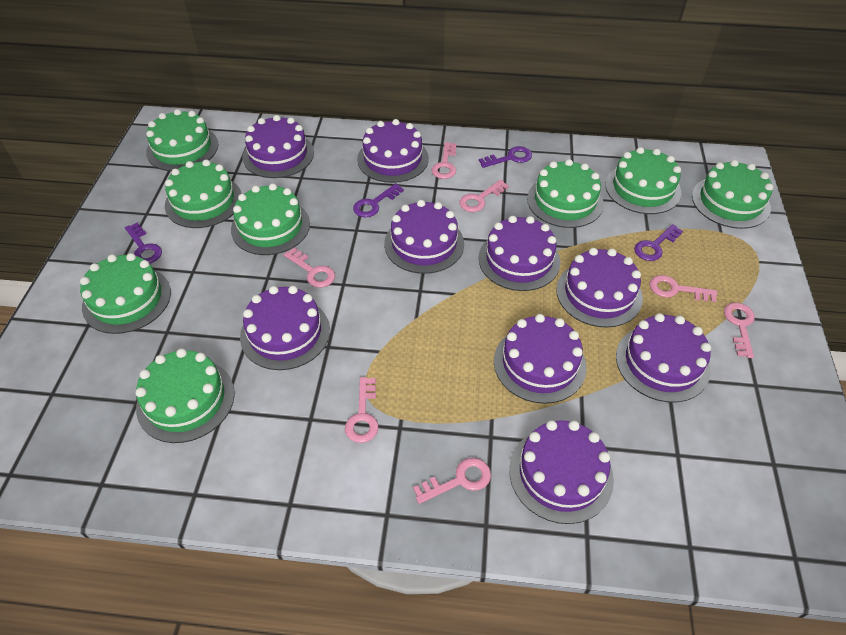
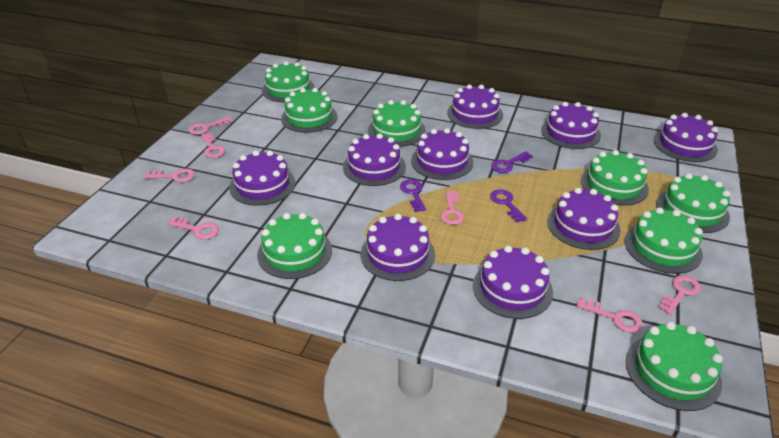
purple key: 4 -> 3

